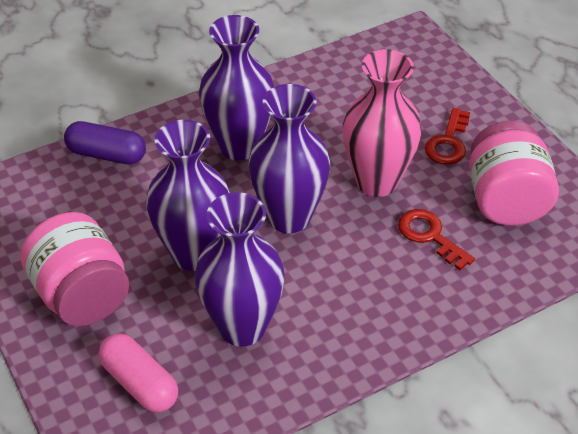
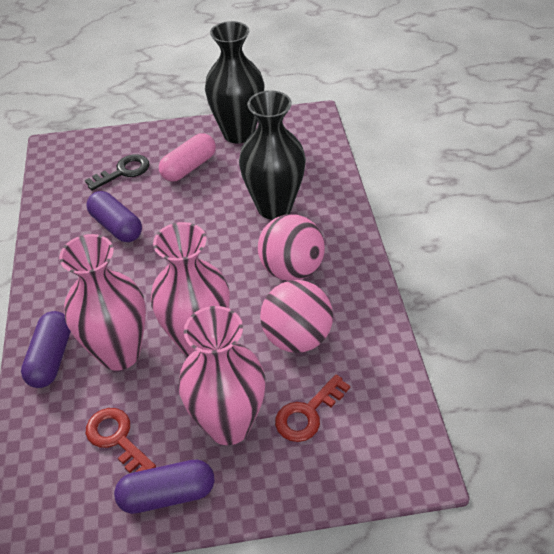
black key: 0 -> 1
black vase: 0 -> 2
pink ball: 0 -> 2
pink jar: 2 -> 0
pink vase: 1 -> 3
purple capsule: 1 -> 3
purple vase: 4 -> 0

